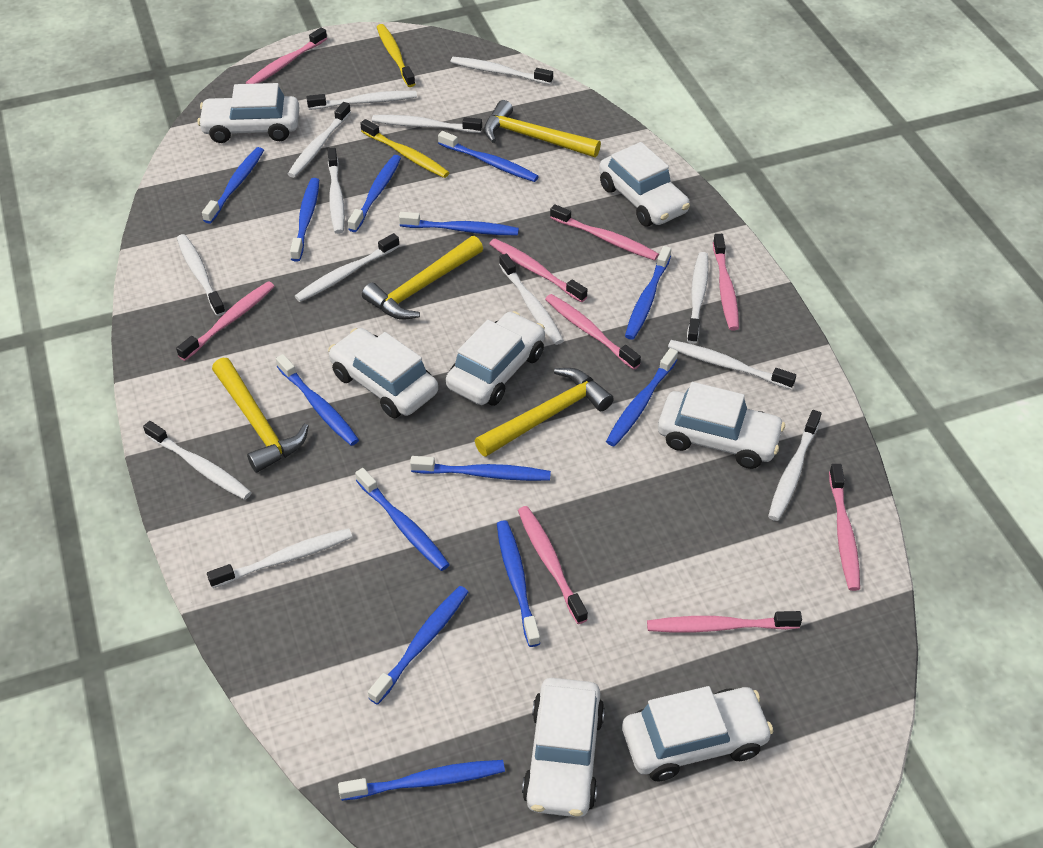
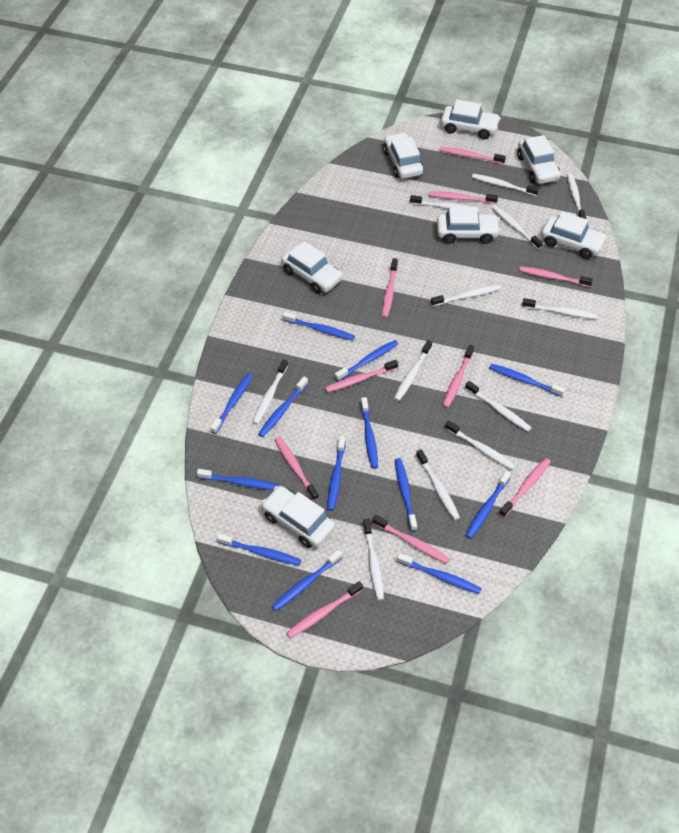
pink toothbrush: 9 -> 10
white toothbrush: 13 -> 12
yellow hammer: 4 -> 0
yellow toothbrush: 2 -> 0

